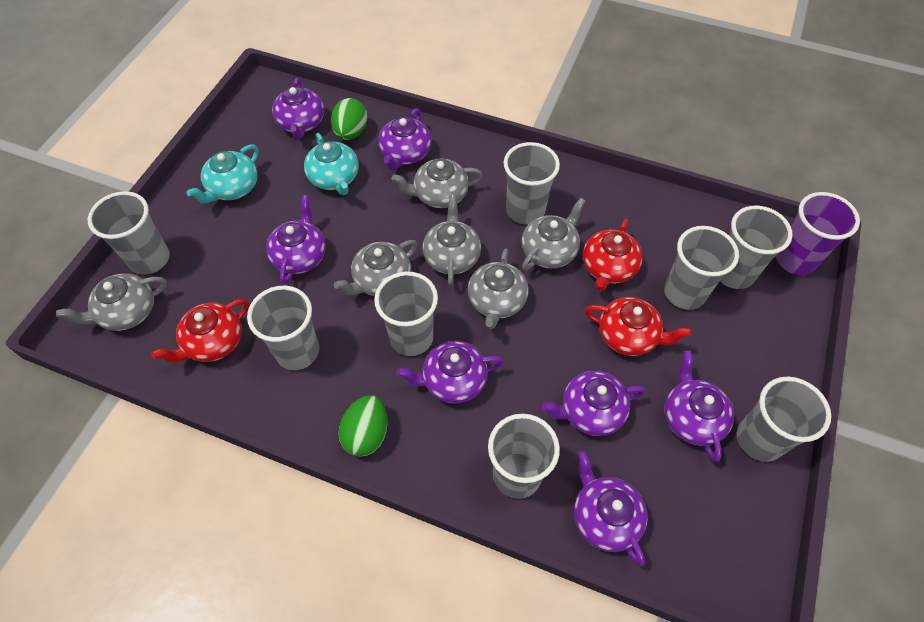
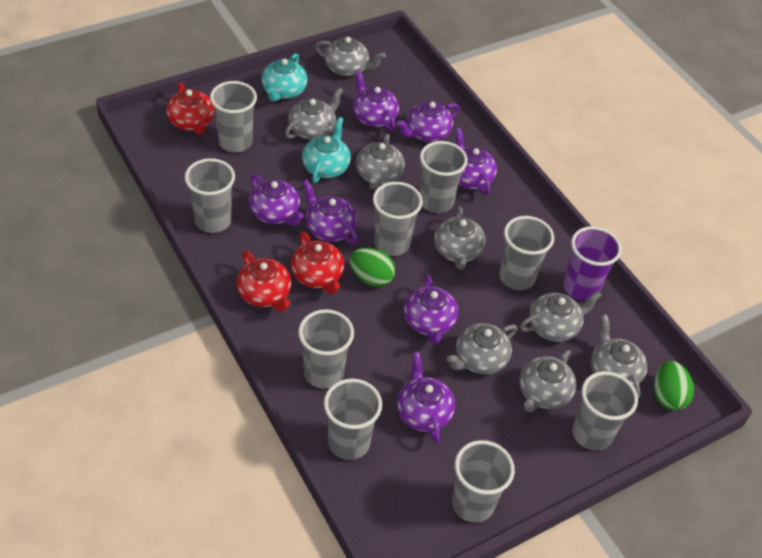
grey cup: 8 -> 9
grey teapot: 6 -> 8

